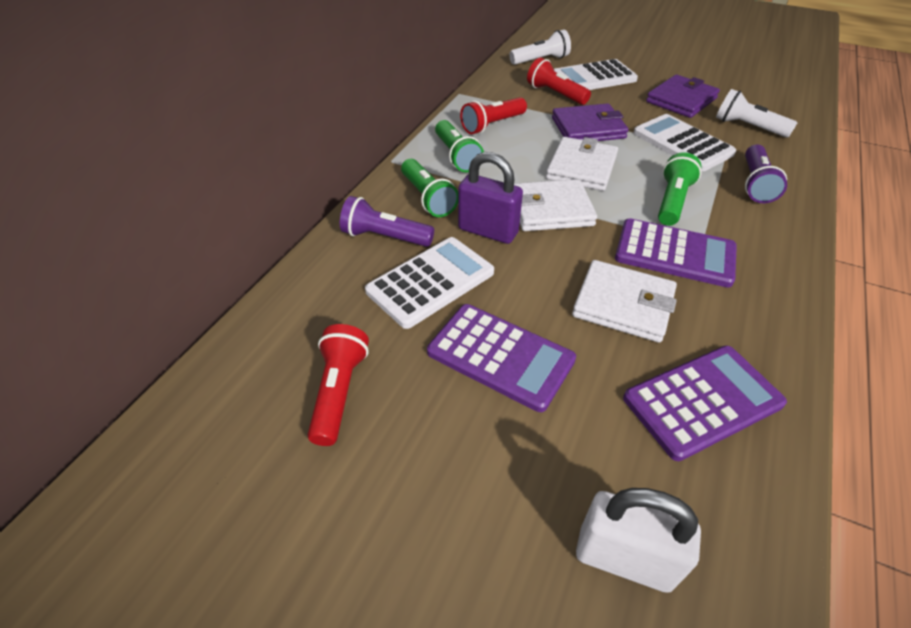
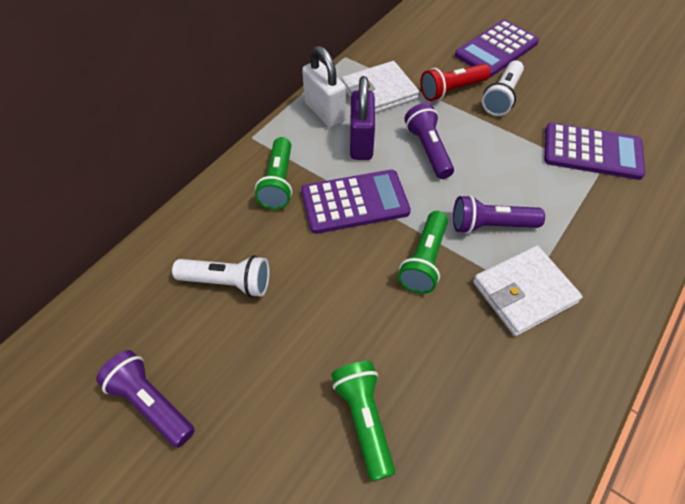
purple flashlight: 2 -> 3
purple wallet: 2 -> 0
red flashlight: 3 -> 1
white calculator: 3 -> 0
white wallet: 3 -> 2

